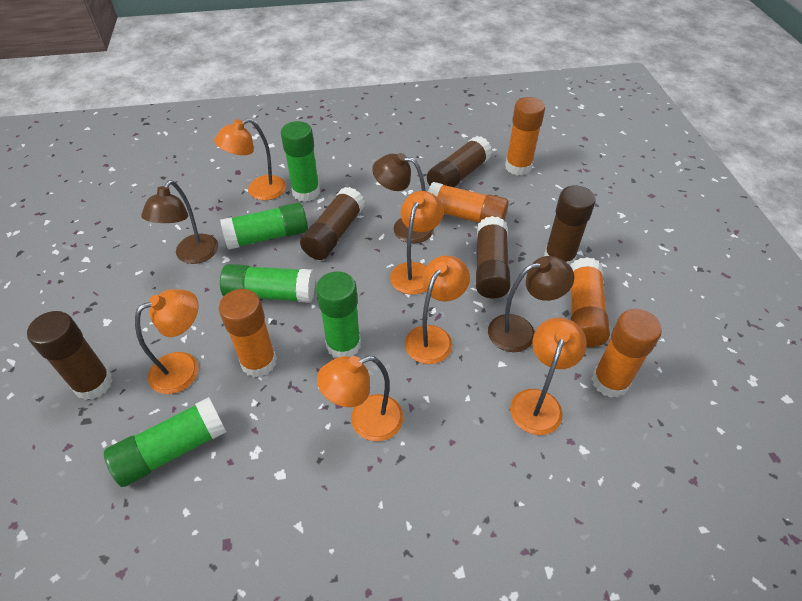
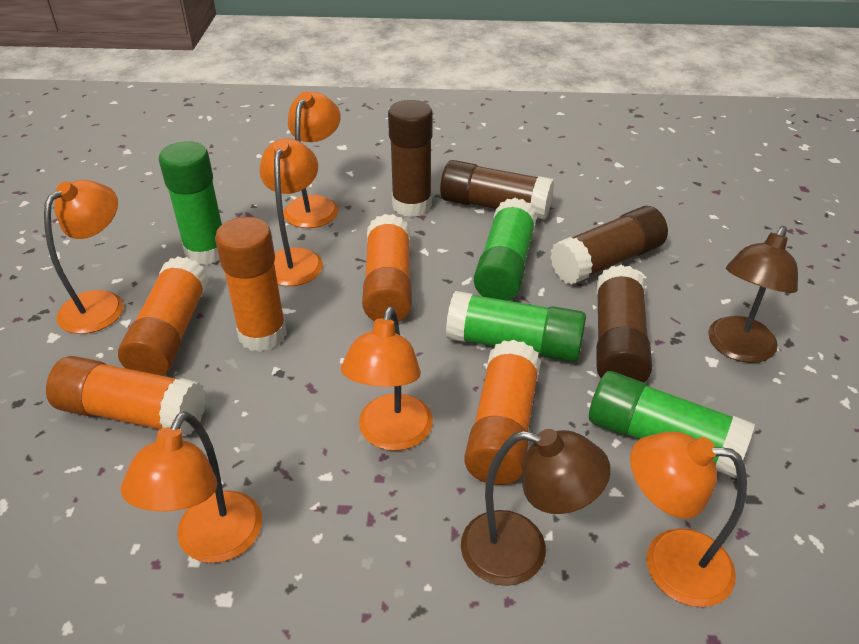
brown glue stick: 5 -> 4
brown lamp: 3 -> 2
green glue stick: 5 -> 4

